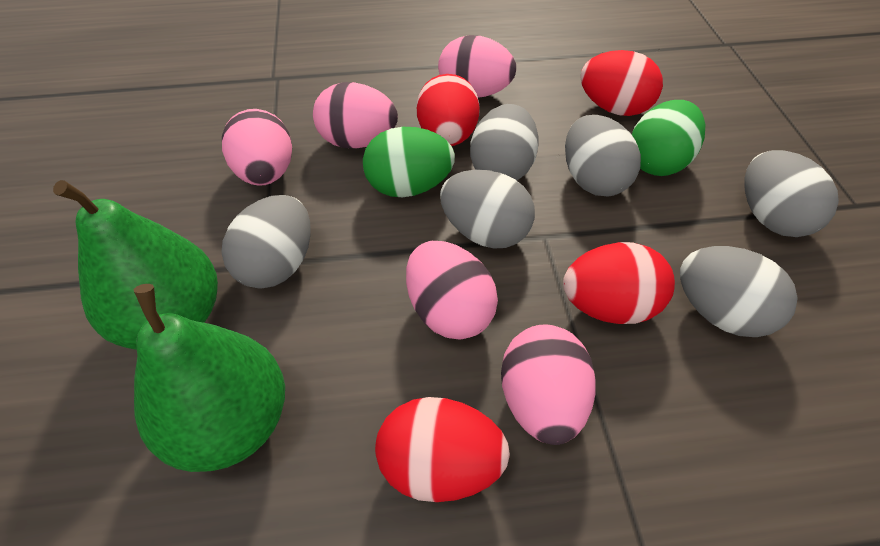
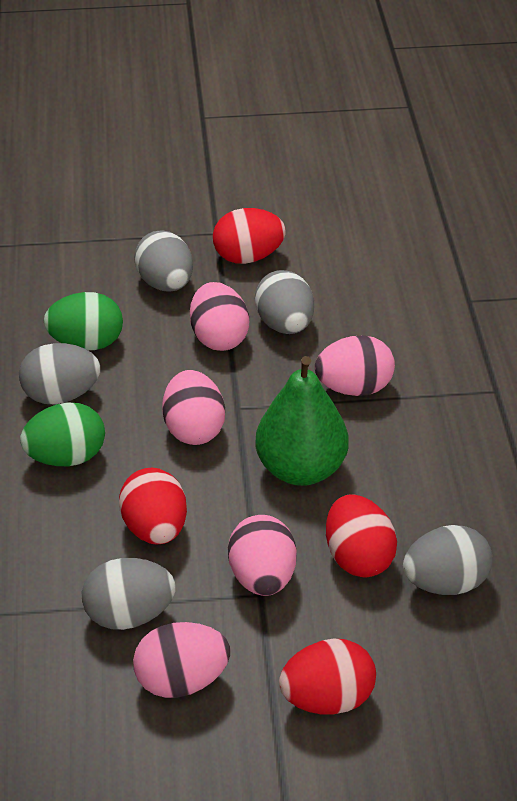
green pear: 2 -> 1
grey egg: 6 -> 5

